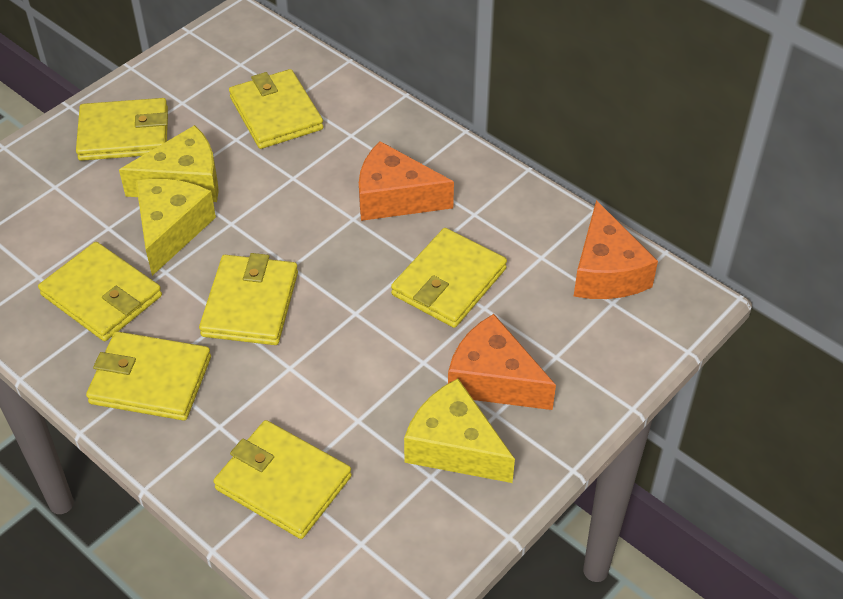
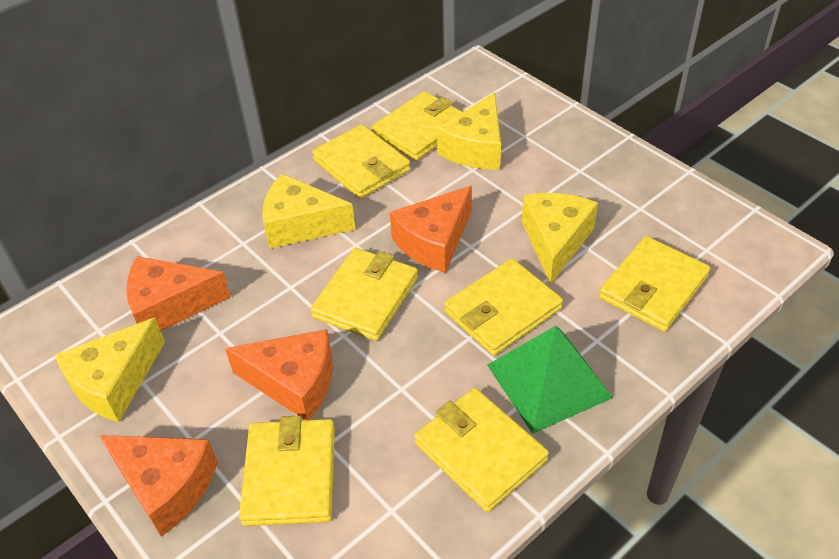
green pyramid: 0 -> 1
orange cheese: 3 -> 4
yellow cheese: 3 -> 4

